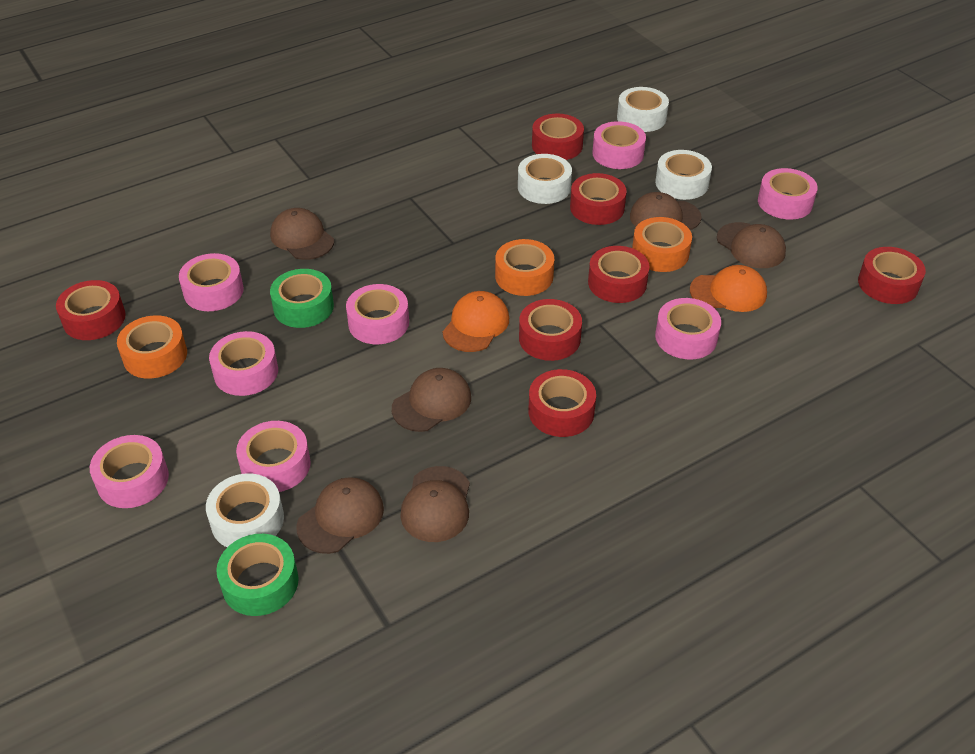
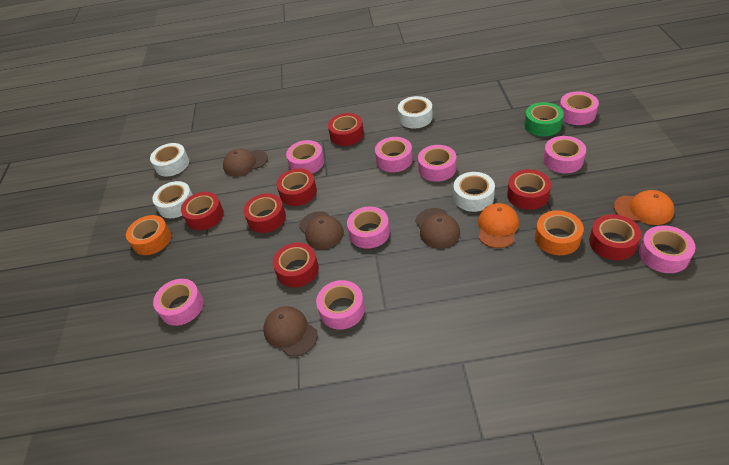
brown cap: 6 -> 4
green tape: 2 -> 1
orange tape: 3 -> 2
pink tape: 8 -> 9

